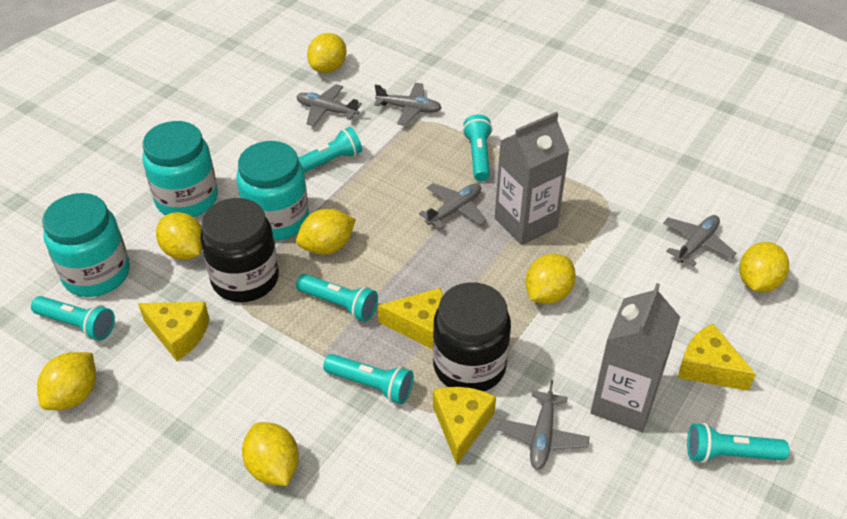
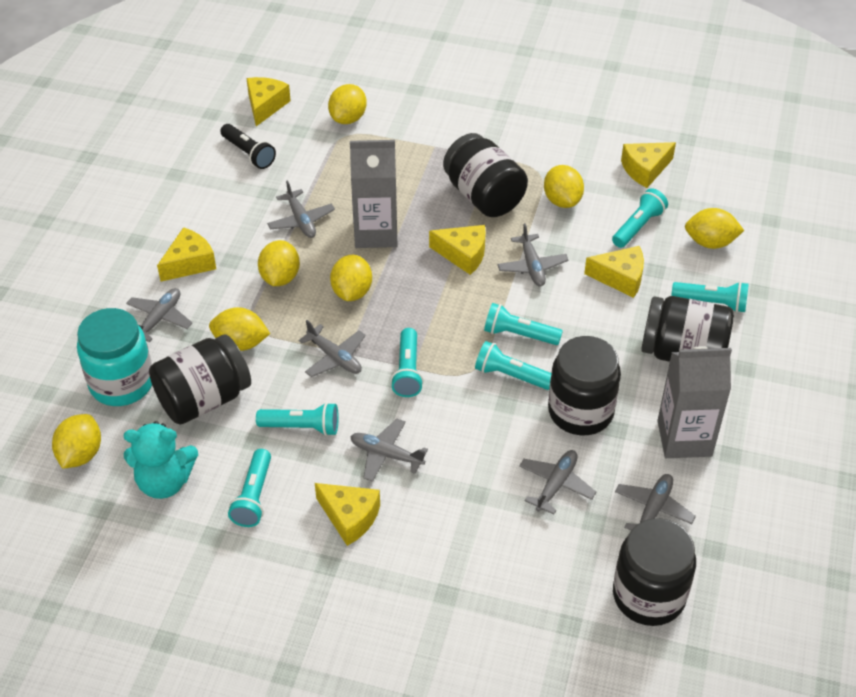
black flashlight: 0 -> 1
black jar: 2 -> 5
grey plane: 5 -> 7
turquoise flashlight: 6 -> 7
turquoise jar: 3 -> 1
turquoise teddy bear: 0 -> 1
yellow cheese: 4 -> 6

